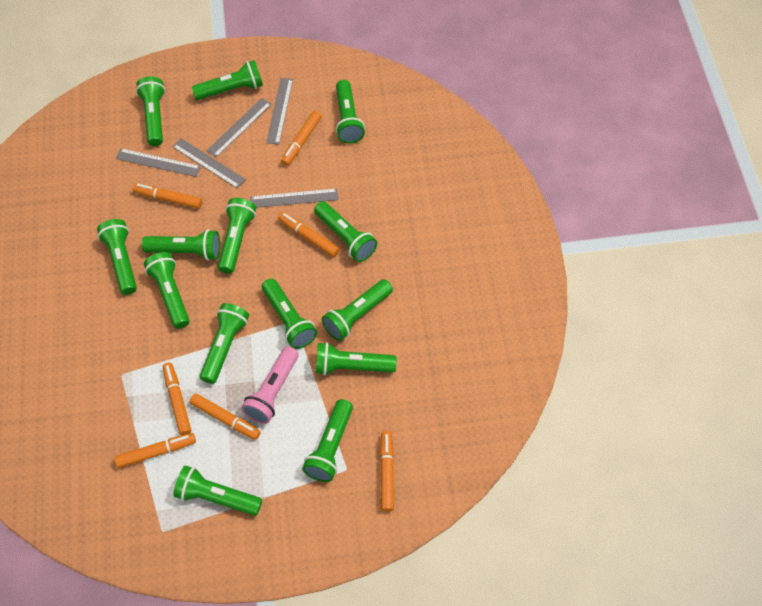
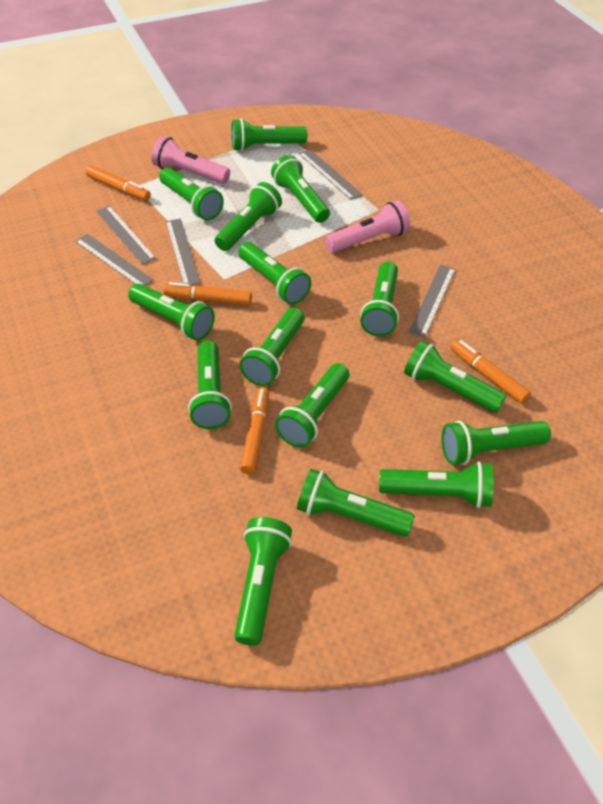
green flashlight: 14 -> 15
orange marker: 7 -> 4
pink flashlight: 1 -> 2

